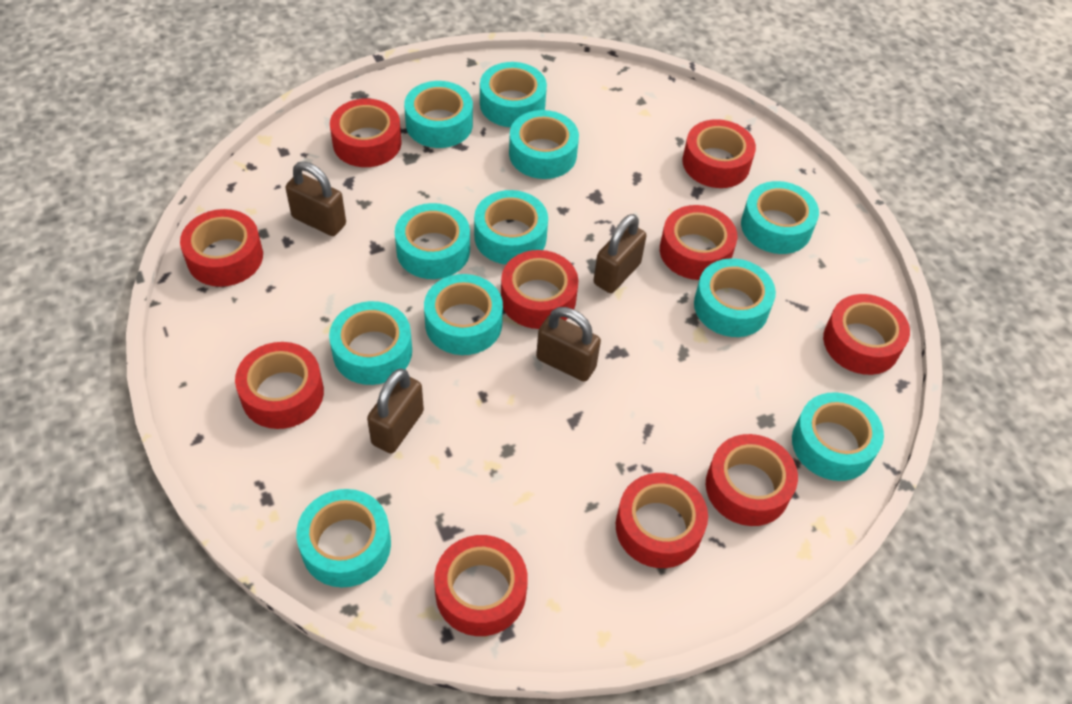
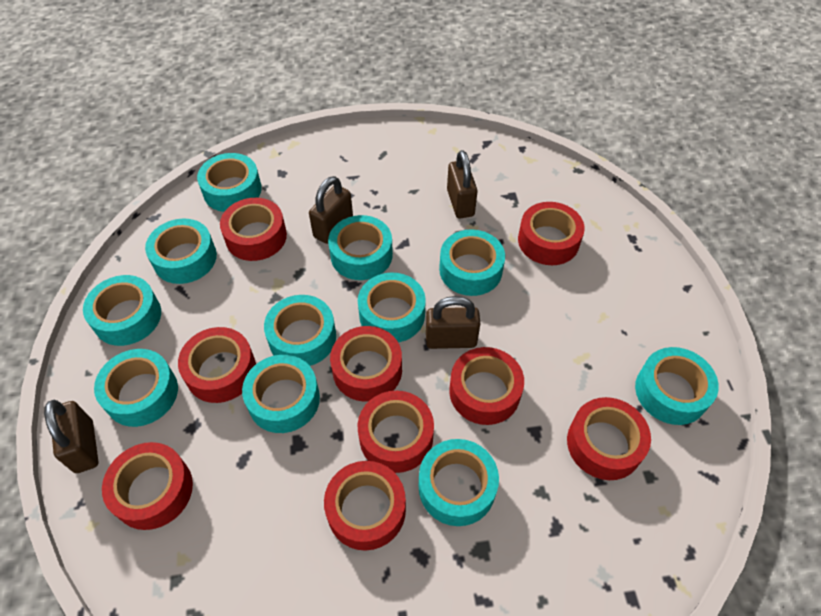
red tape: 10 -> 9

